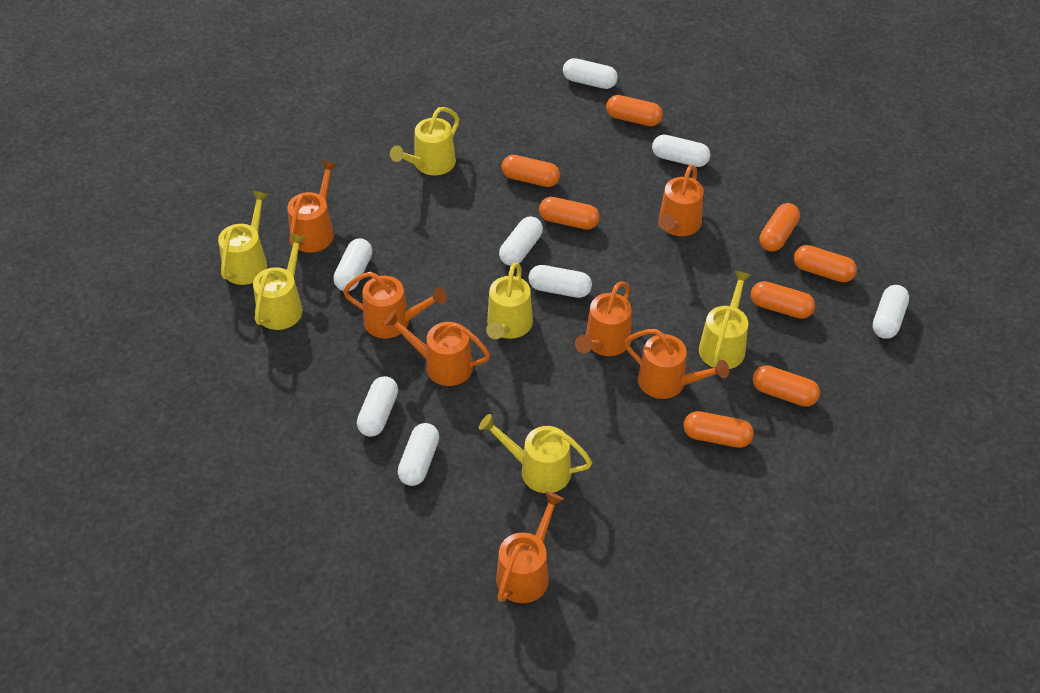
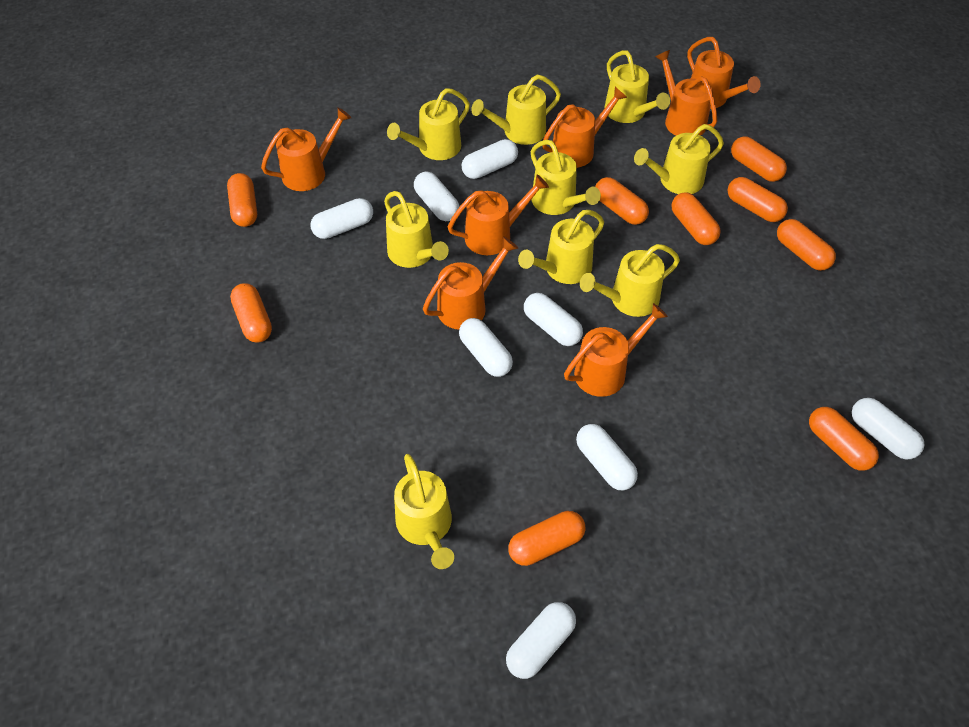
orange capsule: 8 -> 9
yellow watering can: 6 -> 9

